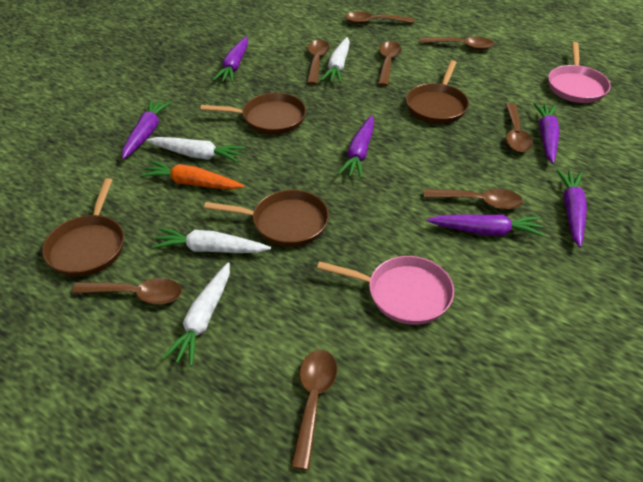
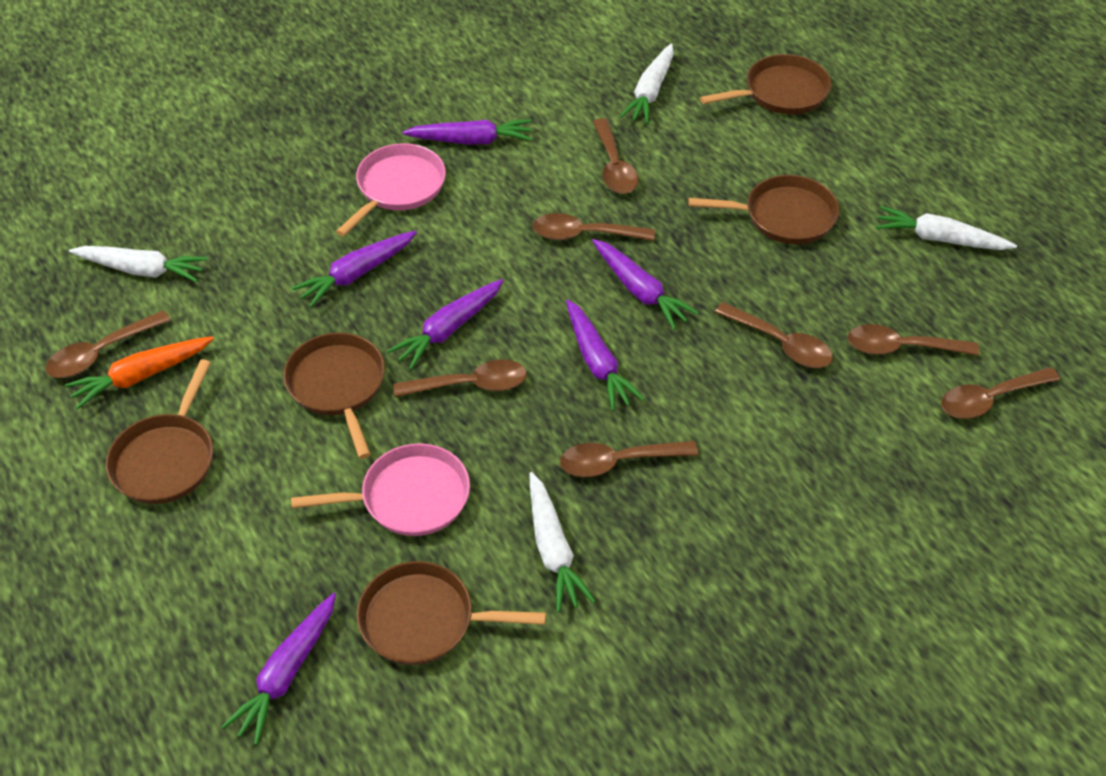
brown pan: 4 -> 5

